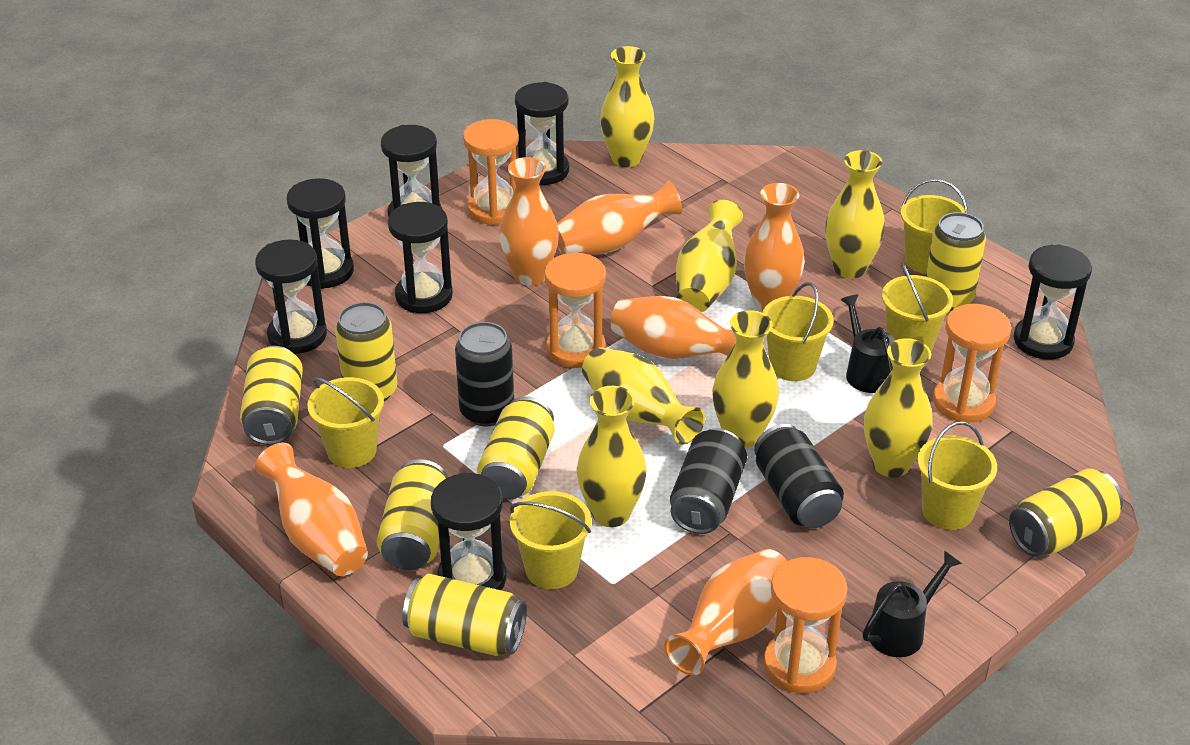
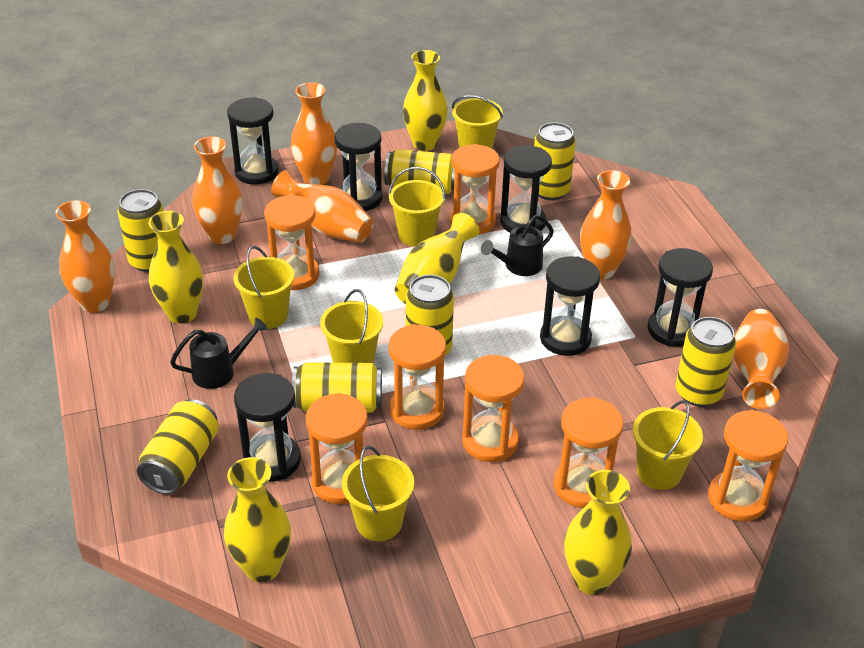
black can: 3 -> 0
black hourglass: 7 -> 6
orange hourglass: 4 -> 7
yellow vase: 7 -> 5

